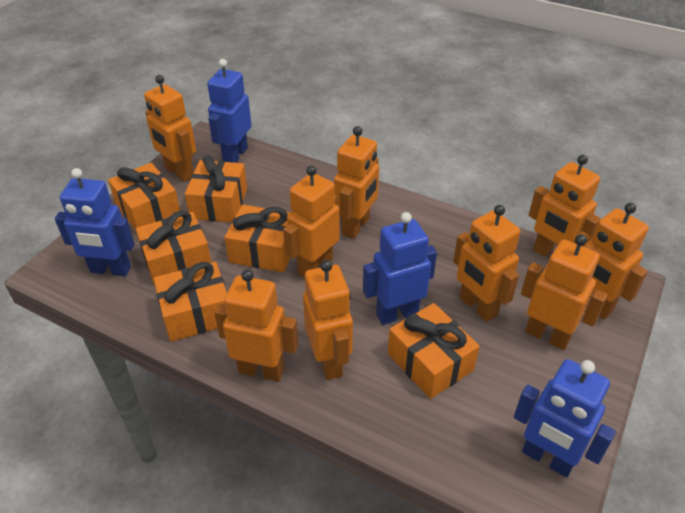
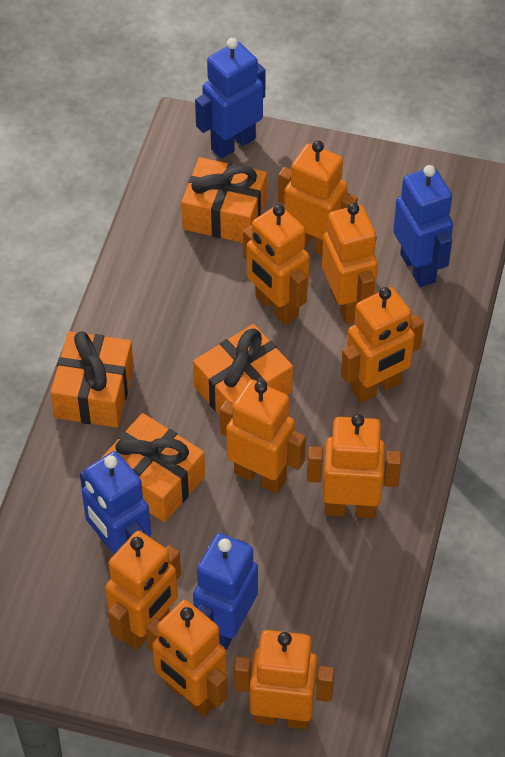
orange gift: 6 -> 4

